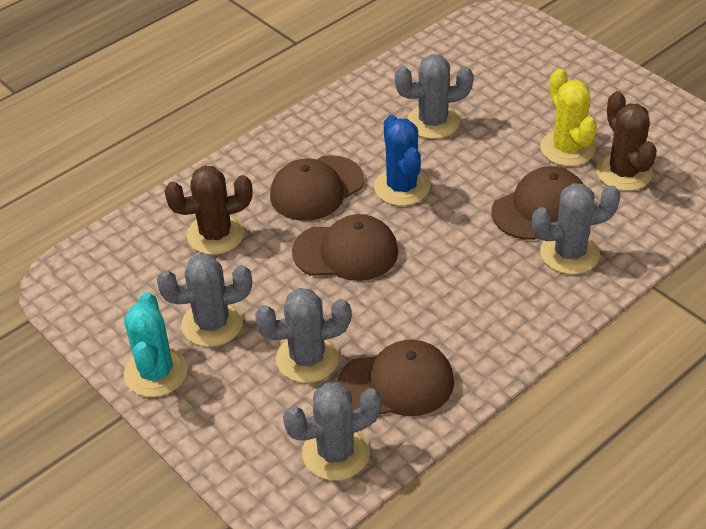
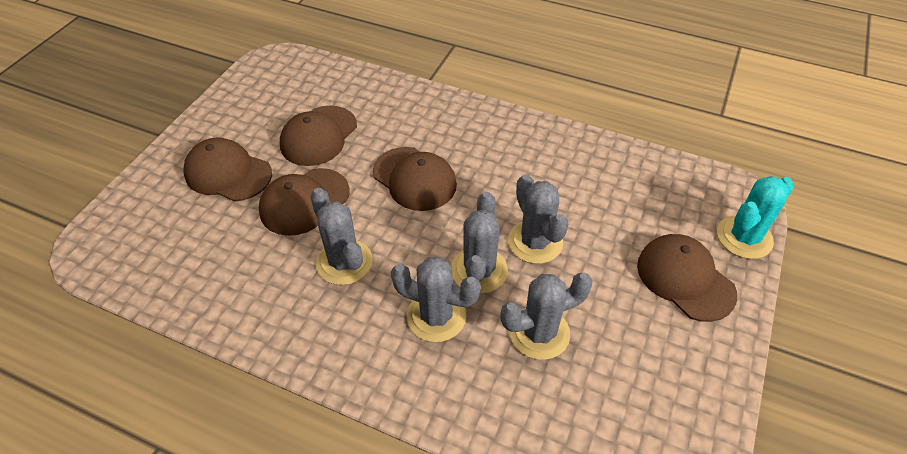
blue cactus: 1 -> 0
brown cactus: 2 -> 0
brown cap: 4 -> 5
yellow cactus: 1 -> 0

